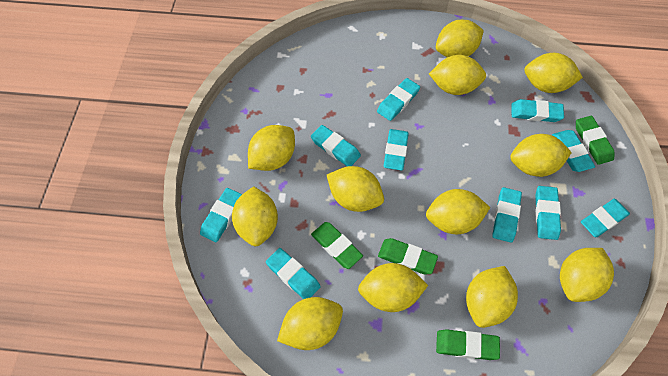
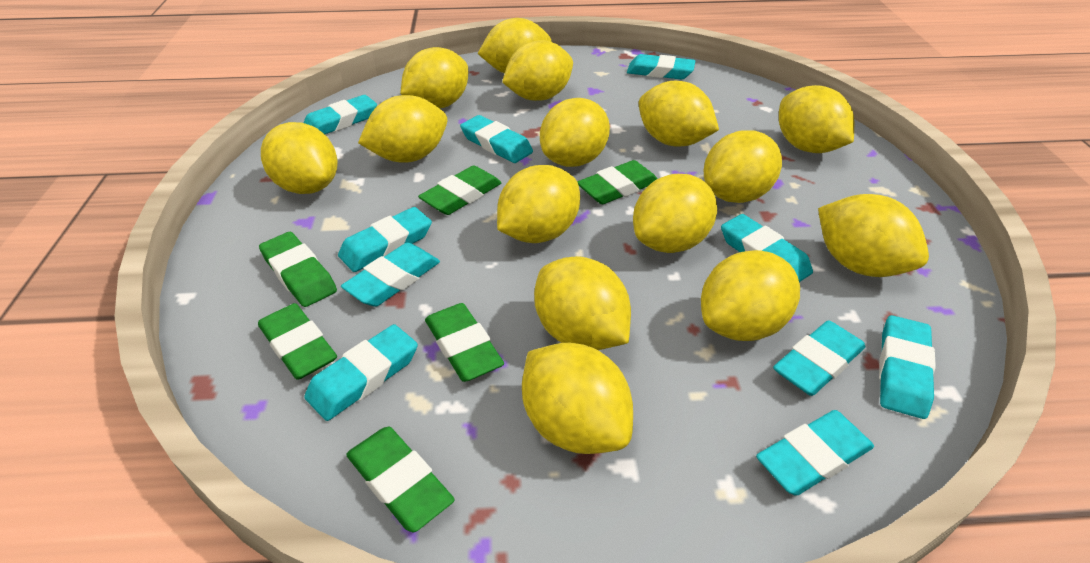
green eraser: 4 -> 6
yellow lemon: 12 -> 15

